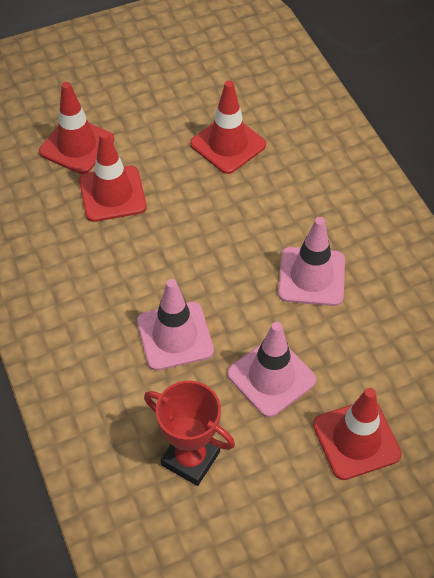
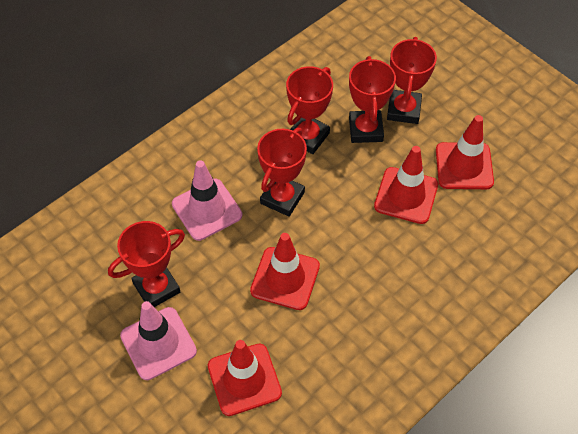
pink traffic cone: 3 -> 2
red trophy: 1 -> 5

